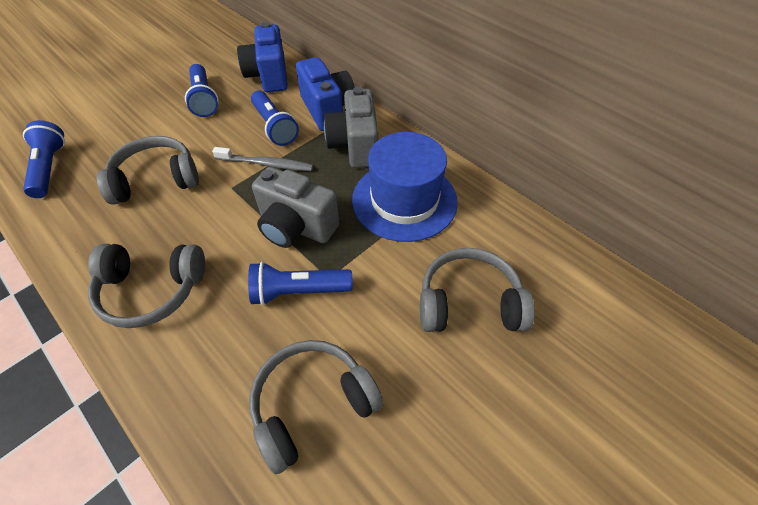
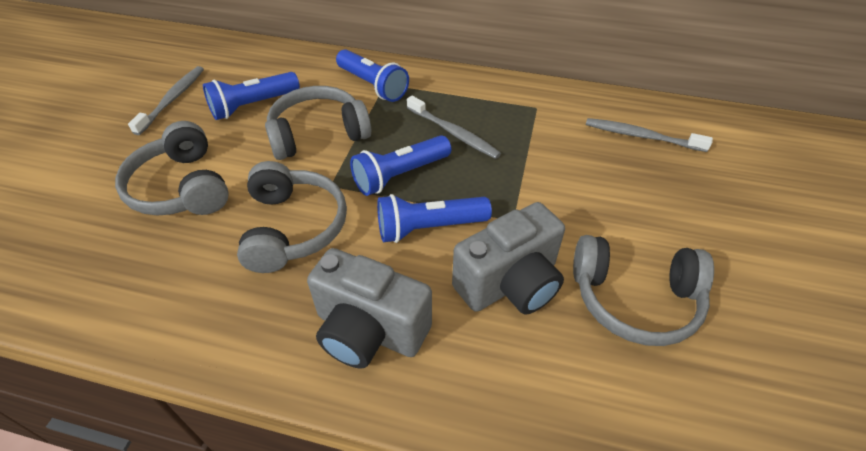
blue camera: 2 -> 0
blue hat: 1 -> 0
grey toothbrush: 1 -> 3

